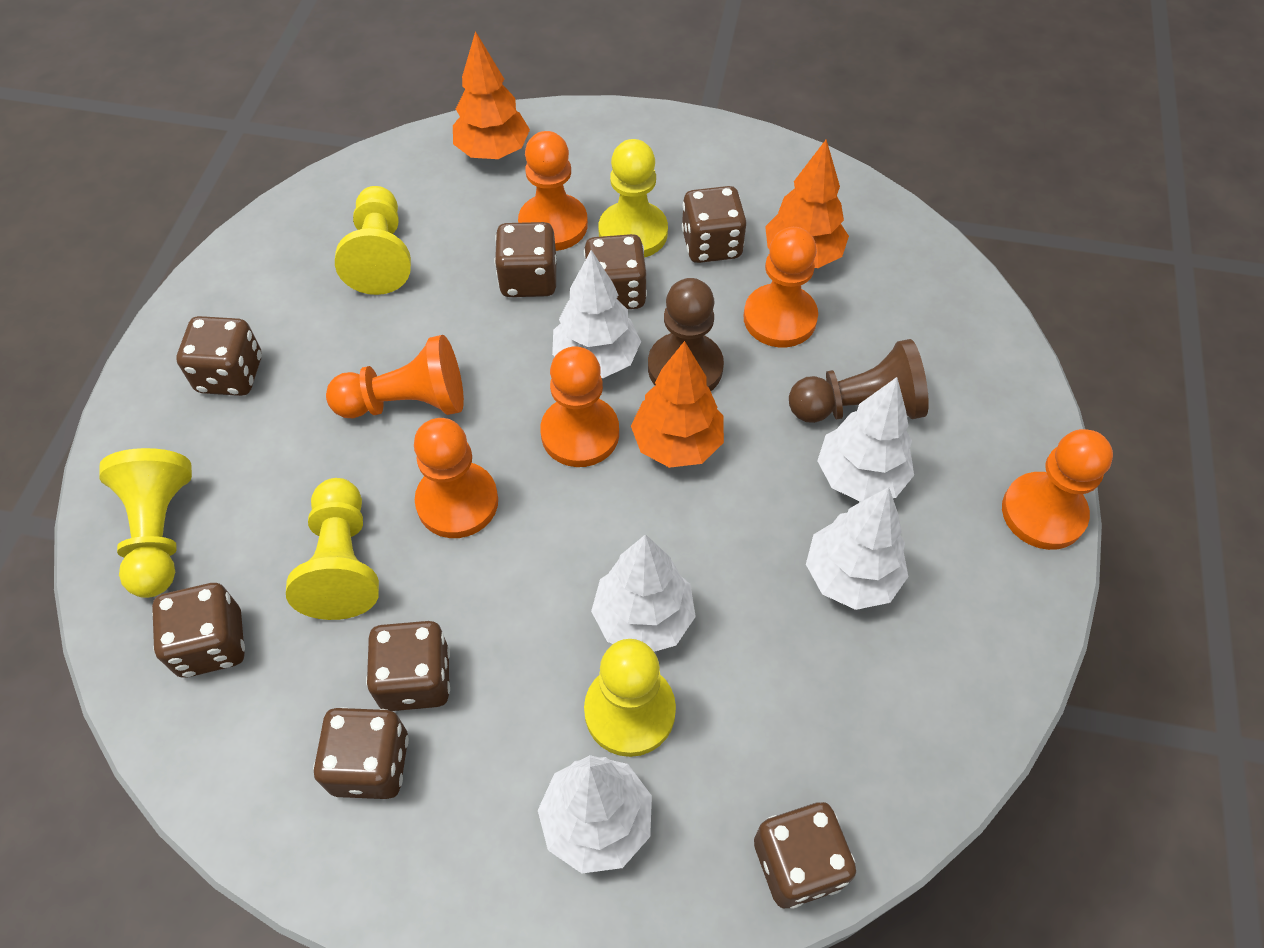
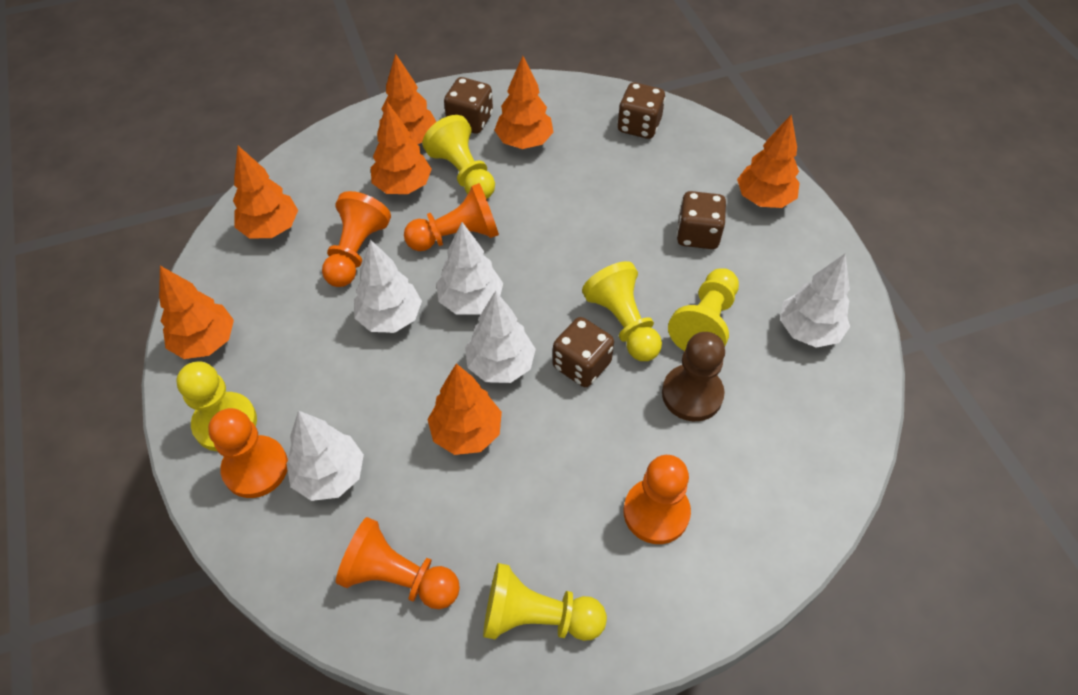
brown dice: 8 -> 4
brown pawn: 2 -> 1
orange pawn: 6 -> 5
orange tree: 3 -> 7

